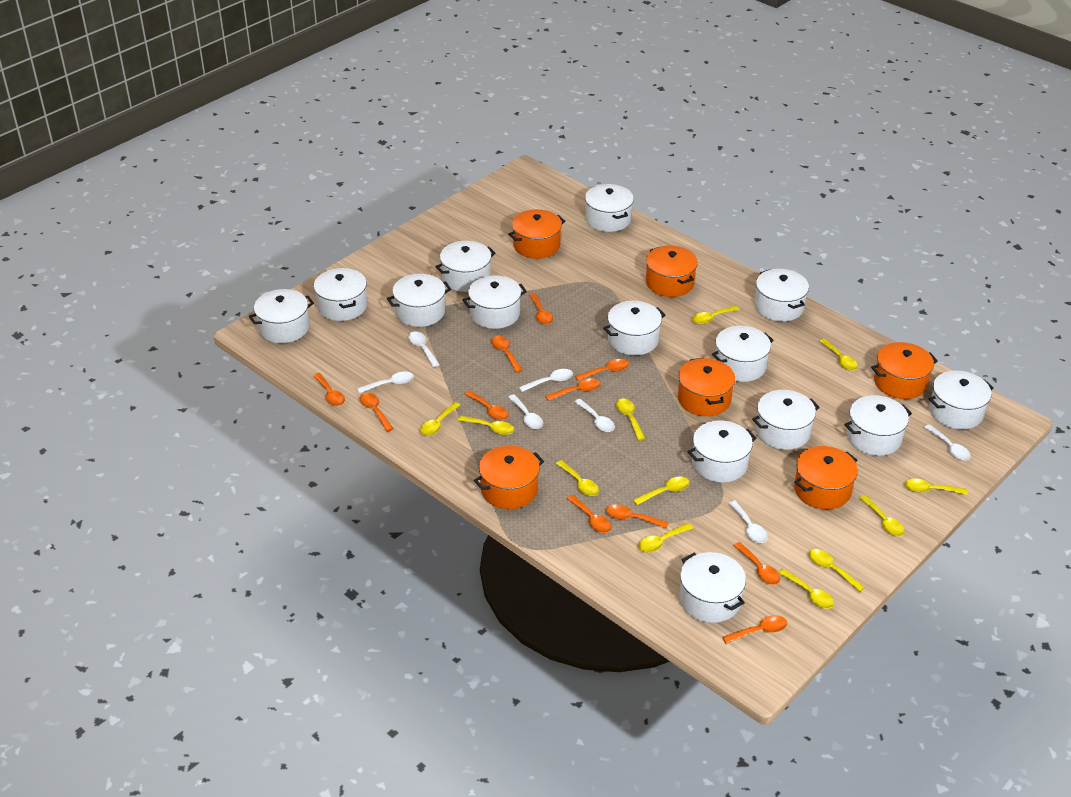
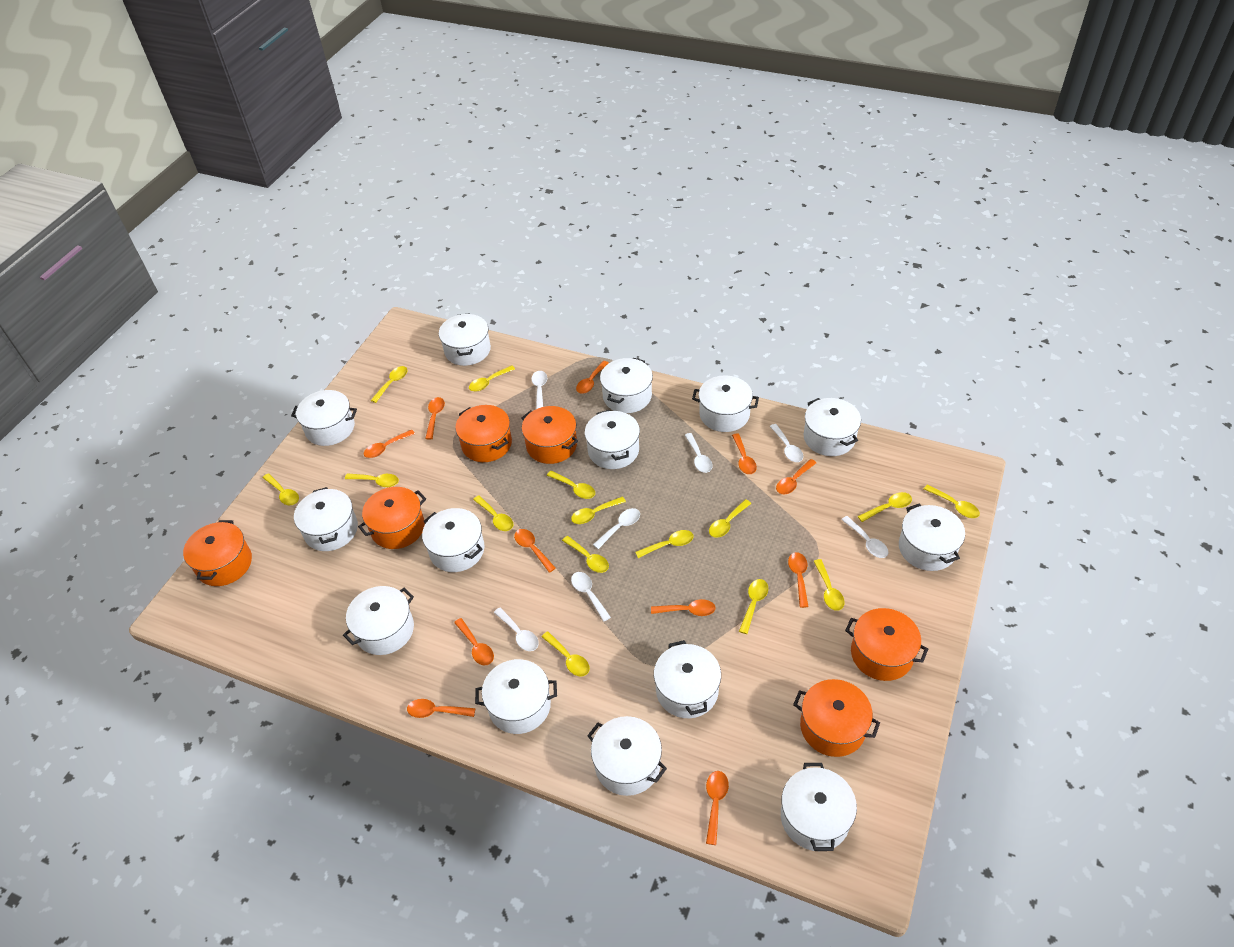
yellow spoon: 12 -> 15

